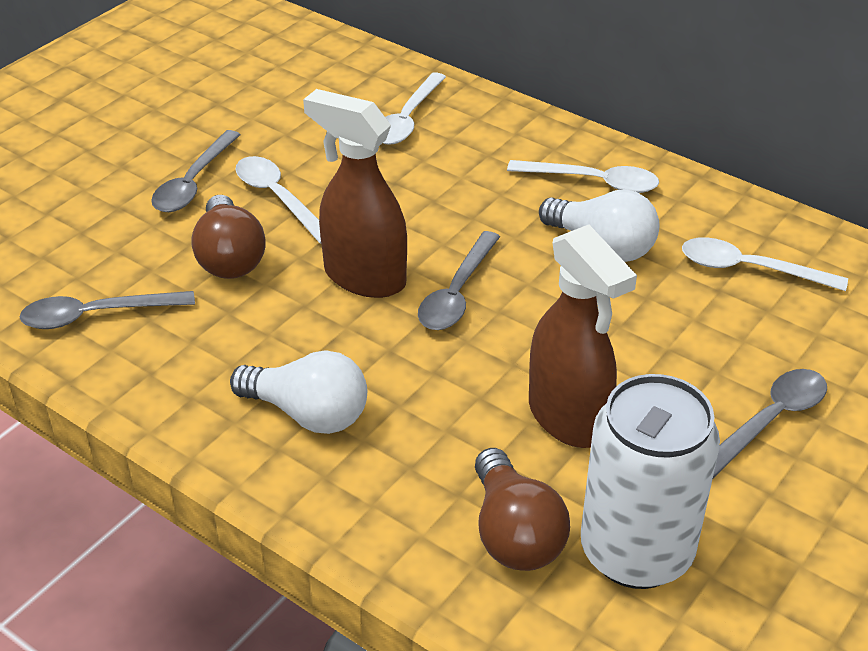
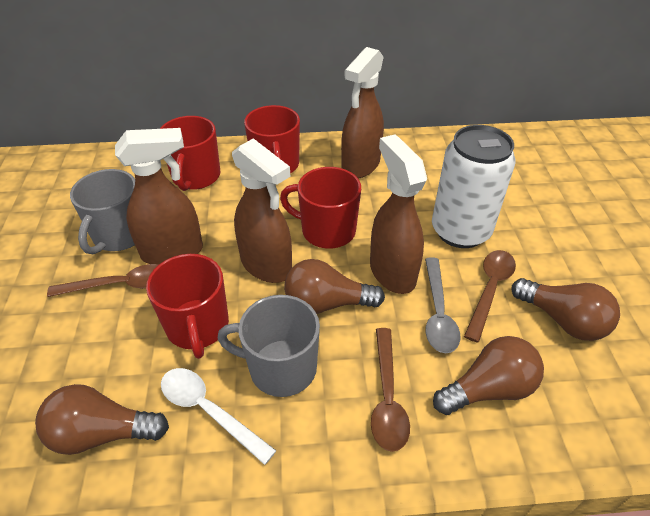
brown light bulb: 2 -> 4
brown spoon: 0 -> 3
brown spray bottle: 2 -> 4
grey mug: 0 -> 2
grey spoon: 4 -> 1
red mug: 0 -> 4
white light bulb: 2 -> 0
white spoon: 4 -> 1

